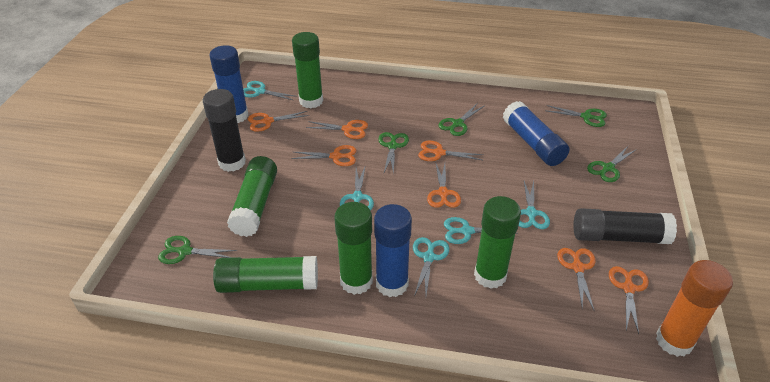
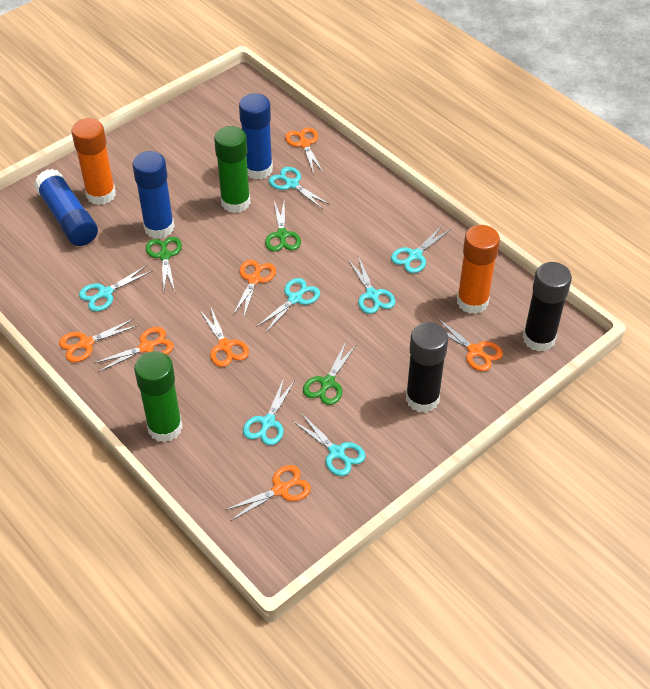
green glue stick: 5 -> 2
green scissors: 5 -> 3
orange glue stick: 1 -> 2
turquoise scissors: 5 -> 7

